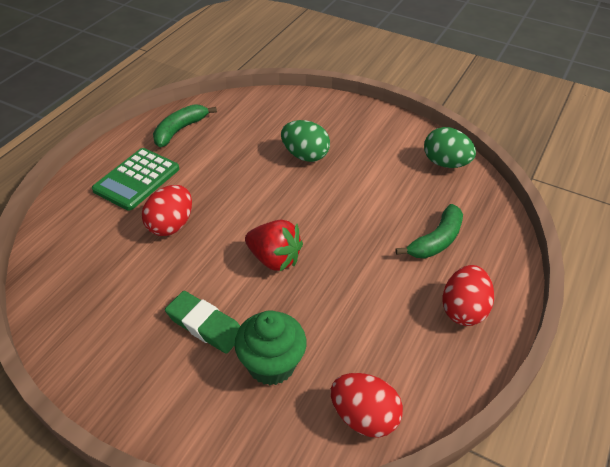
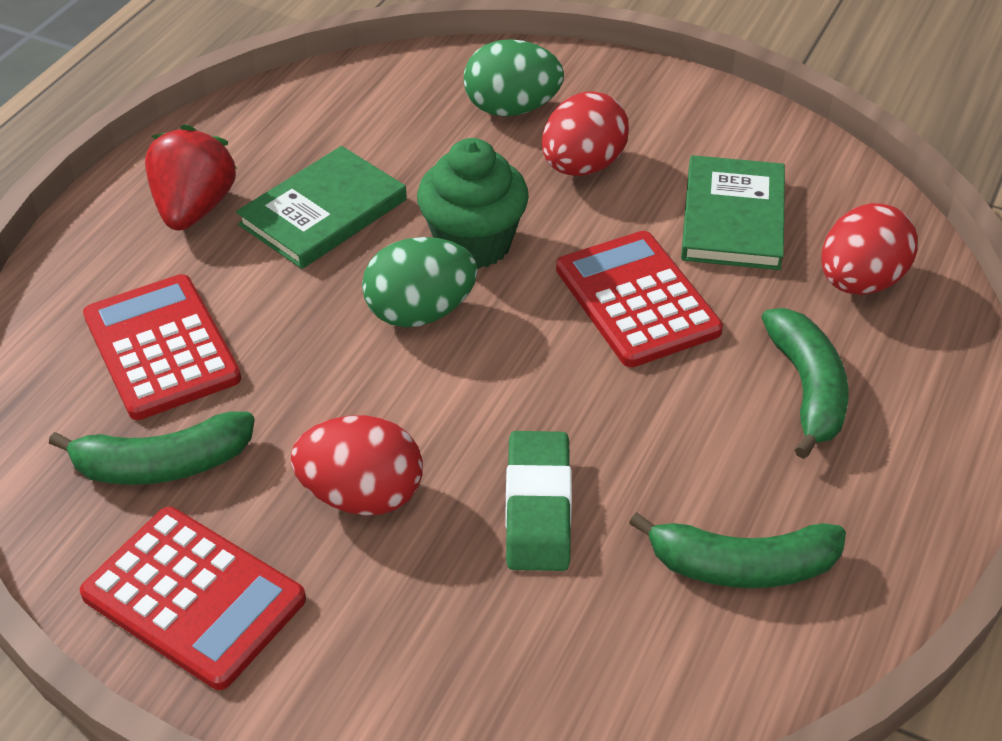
green banana: 2 -> 3
green book: 0 -> 2
green calculator: 1 -> 0
red calculator: 0 -> 3

